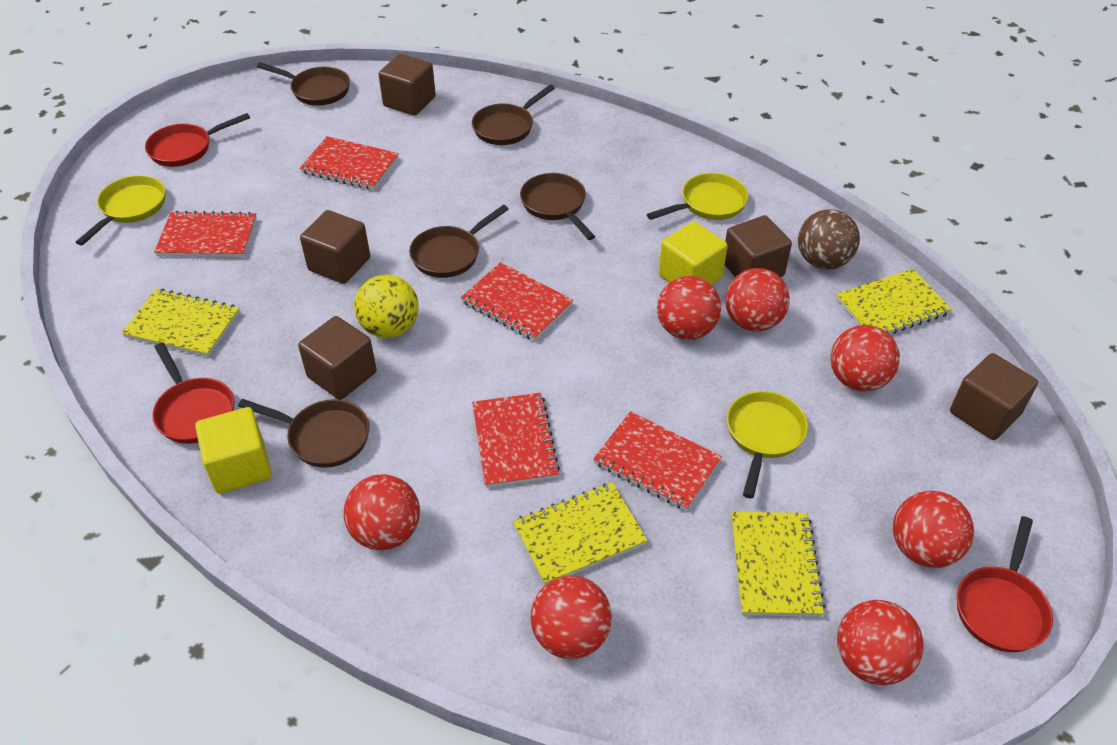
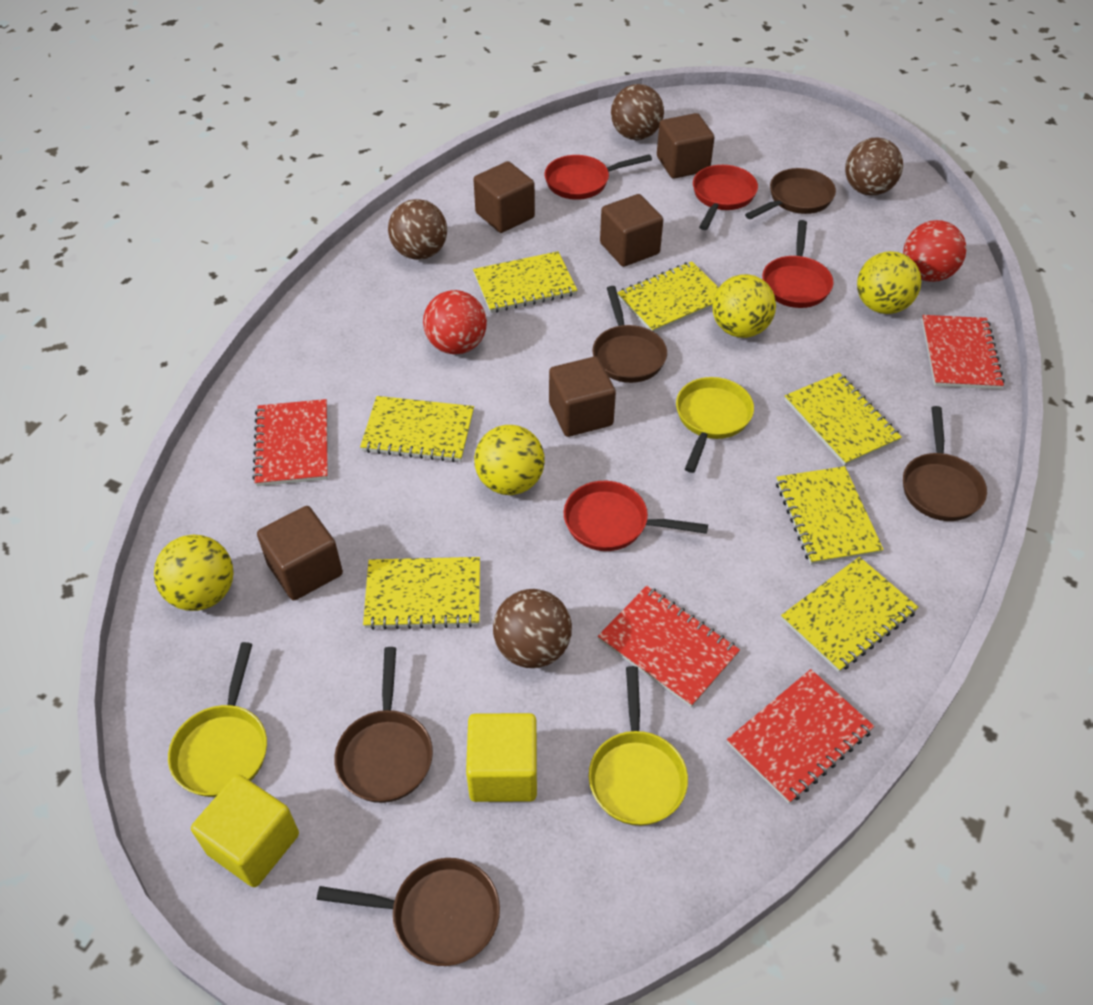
brown ball: 1 -> 4
red ball: 7 -> 2
red notebook: 5 -> 4
red pan: 3 -> 4
yellow ball: 1 -> 4
yellow notebook: 4 -> 7

